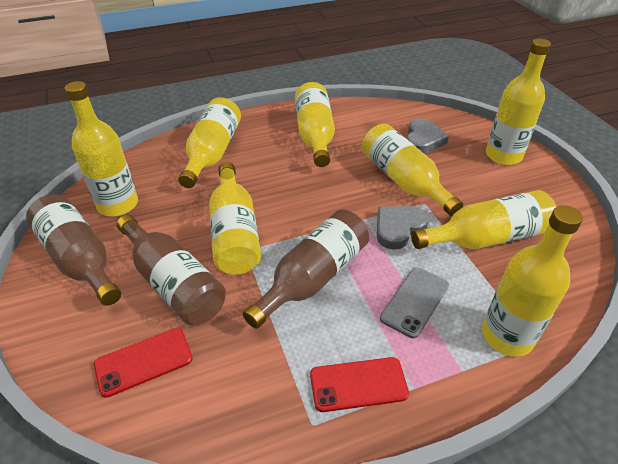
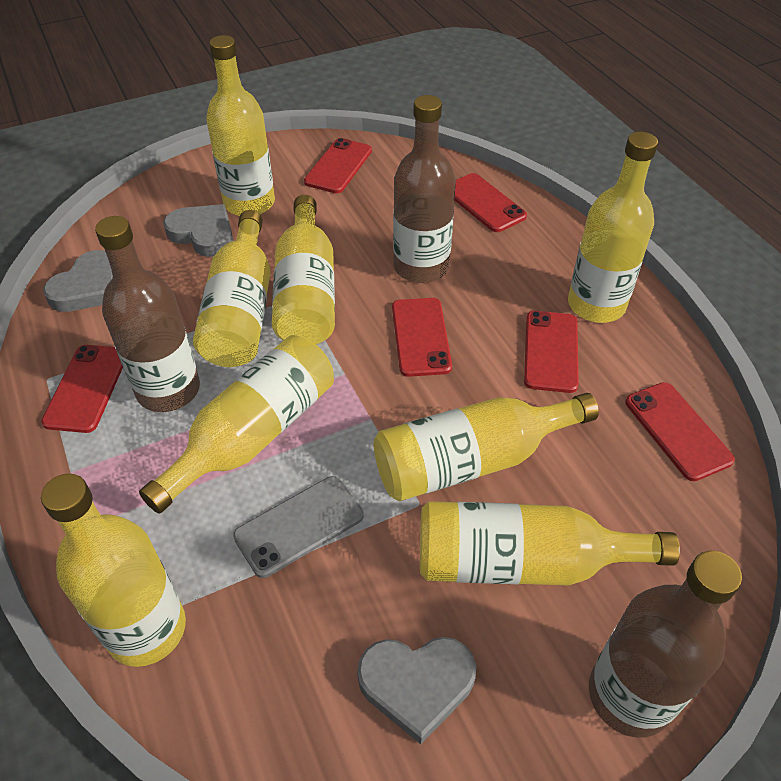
grey heart: 2 -> 3
red phone: 2 -> 6

